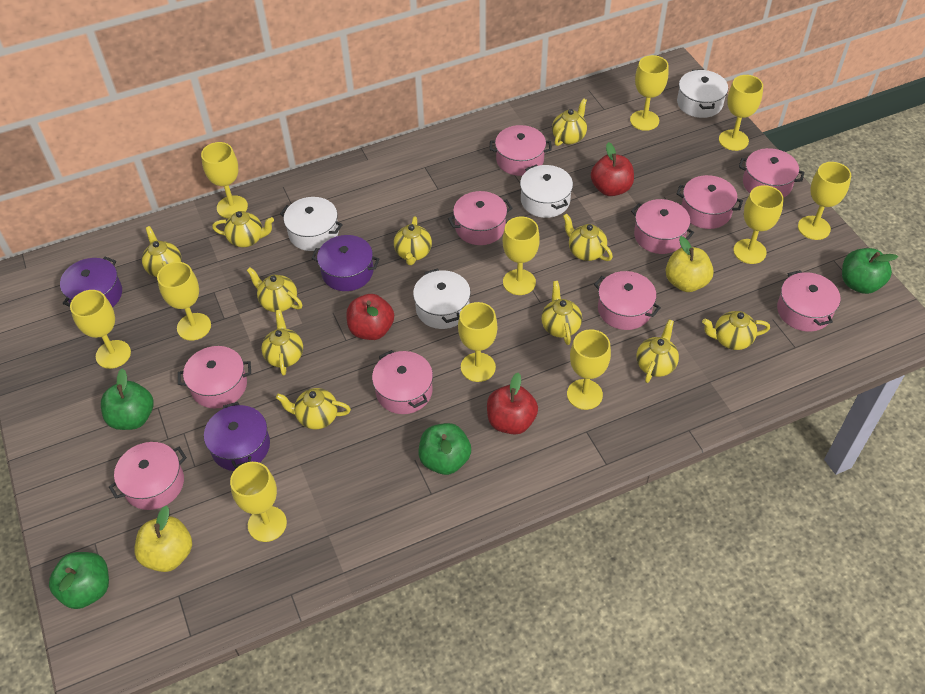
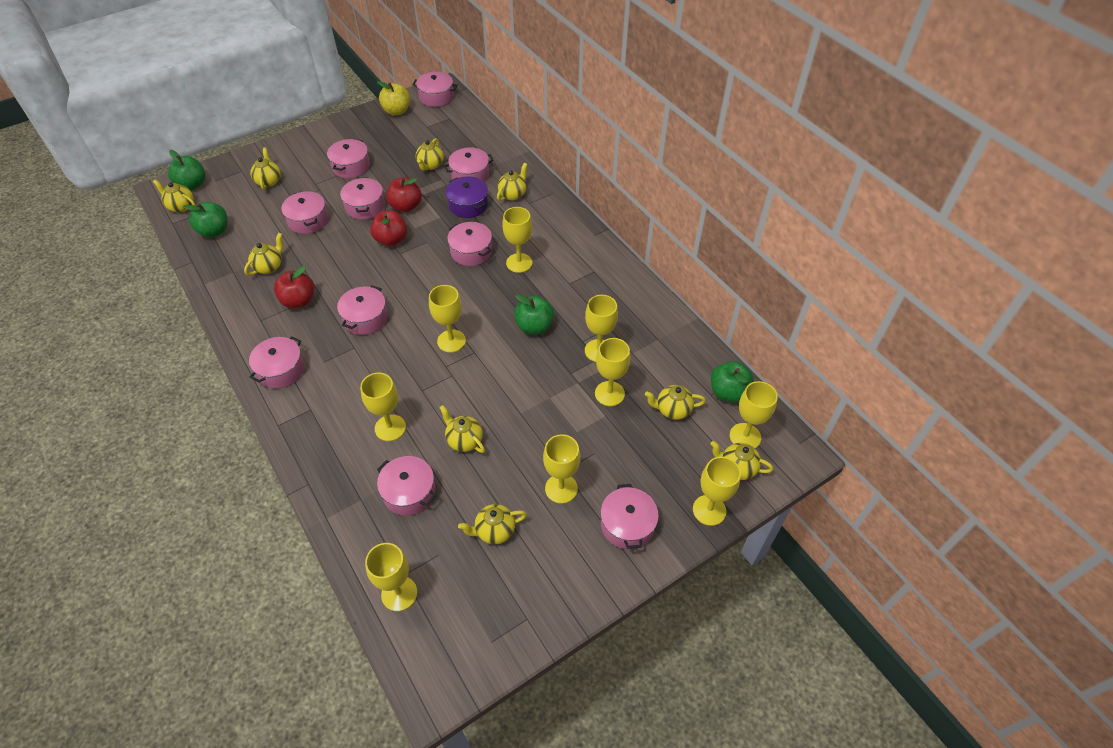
purple pot: 3 -> 1
white pot: 4 -> 0
yellow apple: 2 -> 1
yellow goblet: 11 -> 9
yellow teapot: 11 -> 9

